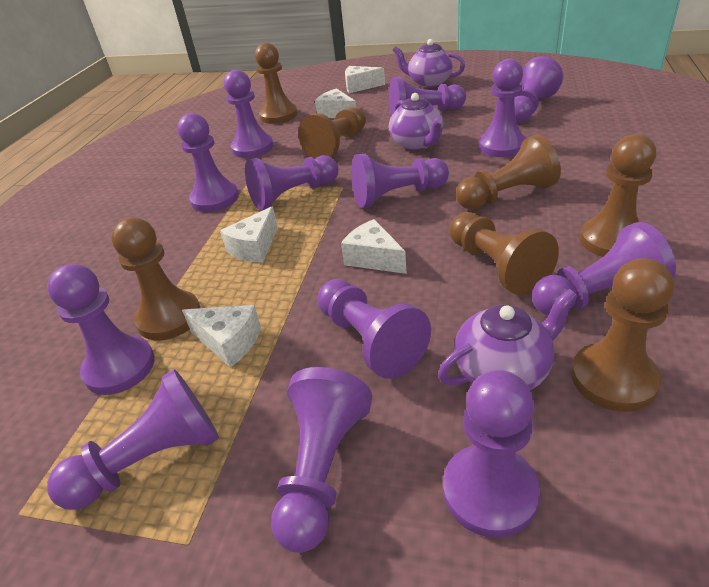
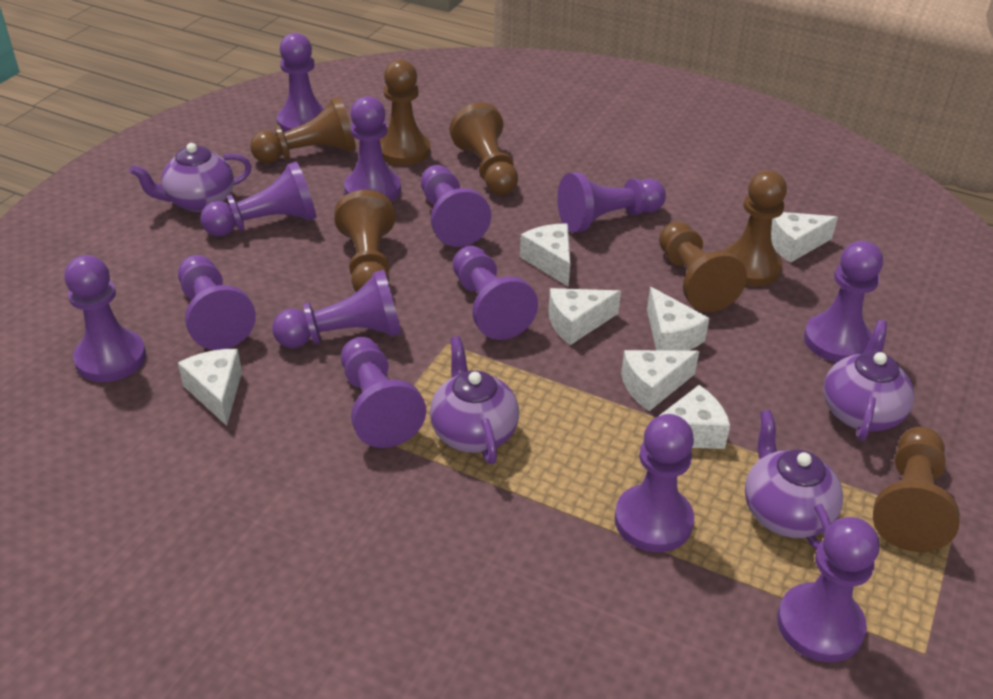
purple teapot: 3 -> 4
white cheese: 5 -> 7

